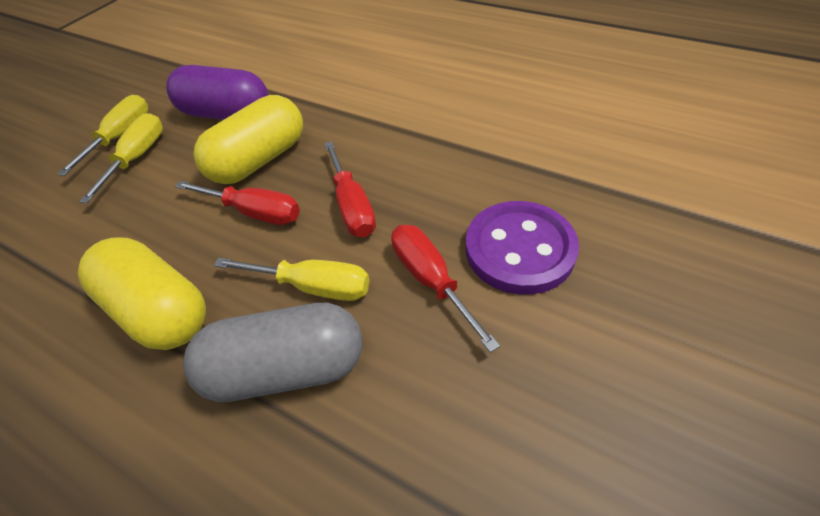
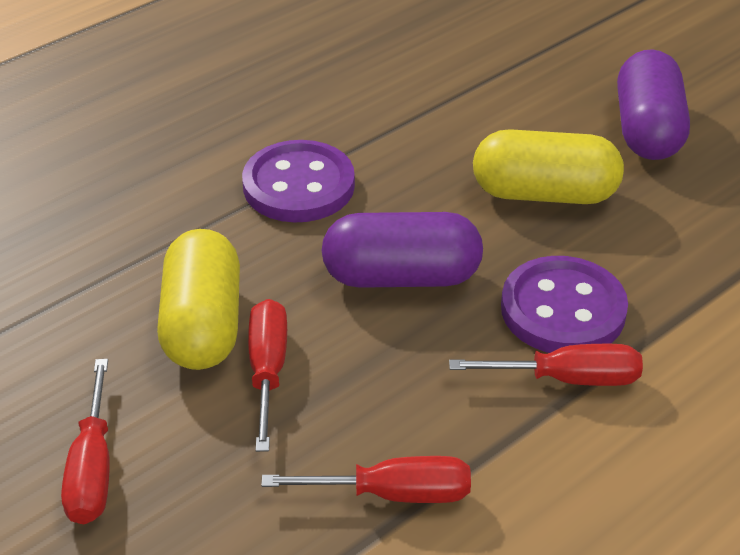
grey capsule: 1 -> 0
purple button: 1 -> 2
purple capsule: 1 -> 2
red screwdriver: 3 -> 4
yellow screwdriver: 3 -> 0

